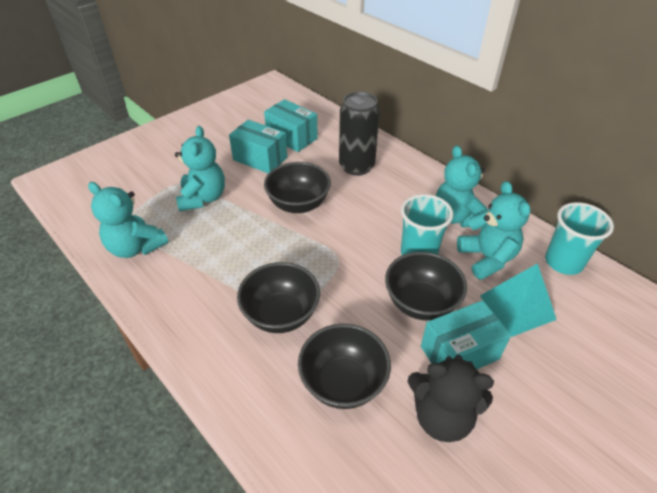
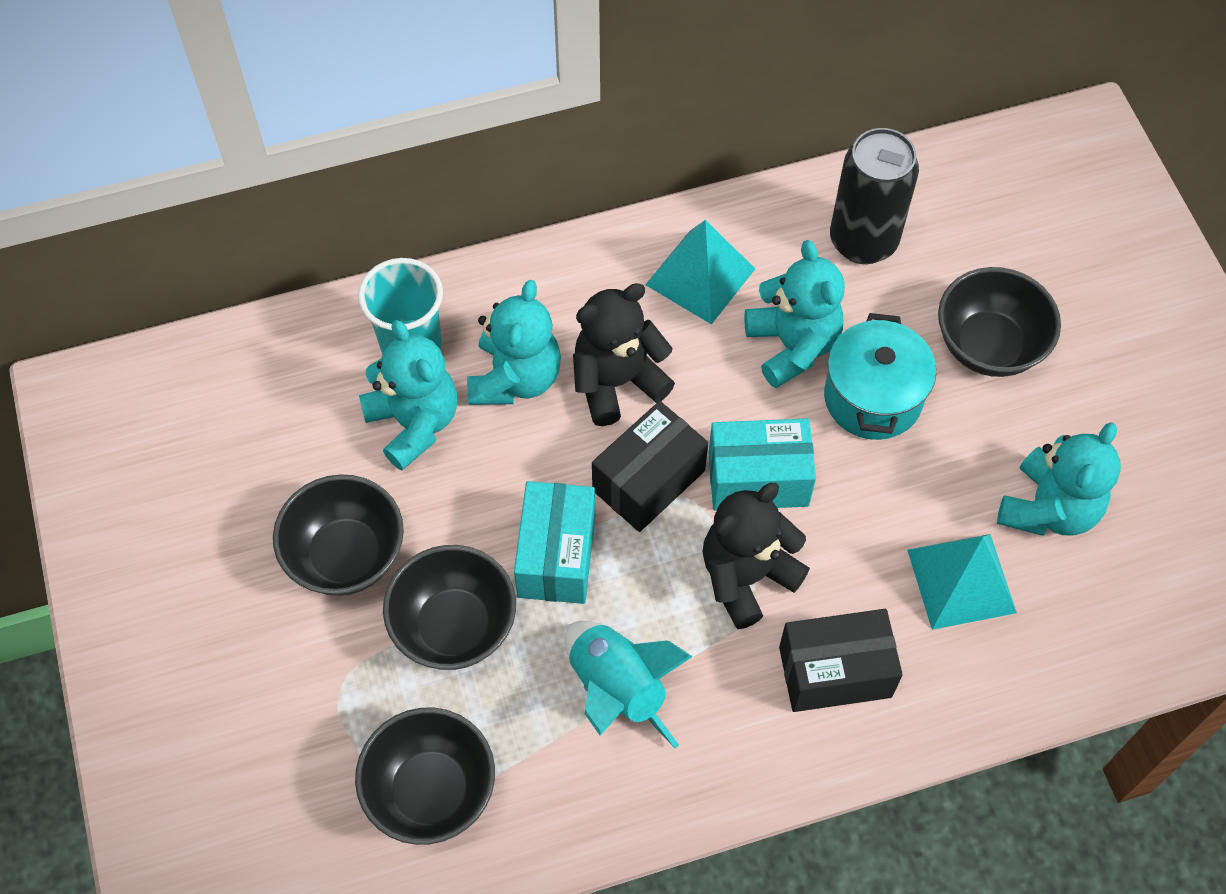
black box: 0 -> 2
black teddy bear: 1 -> 2
turquoise box: 3 -> 2
turquoise cup: 2 -> 1
turquoise pot: 0 -> 1
turquoise pyramid: 1 -> 2
turquoise rocket: 0 -> 1

